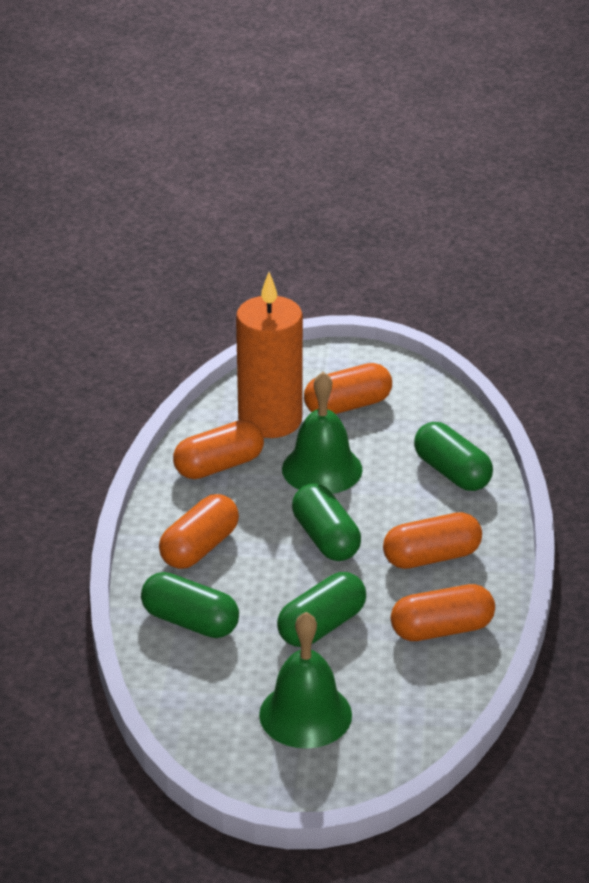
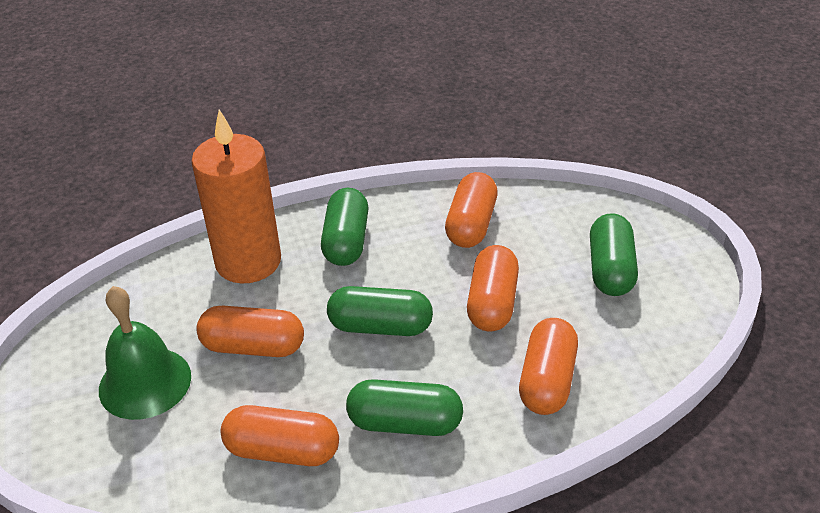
green bell: 2 -> 1

